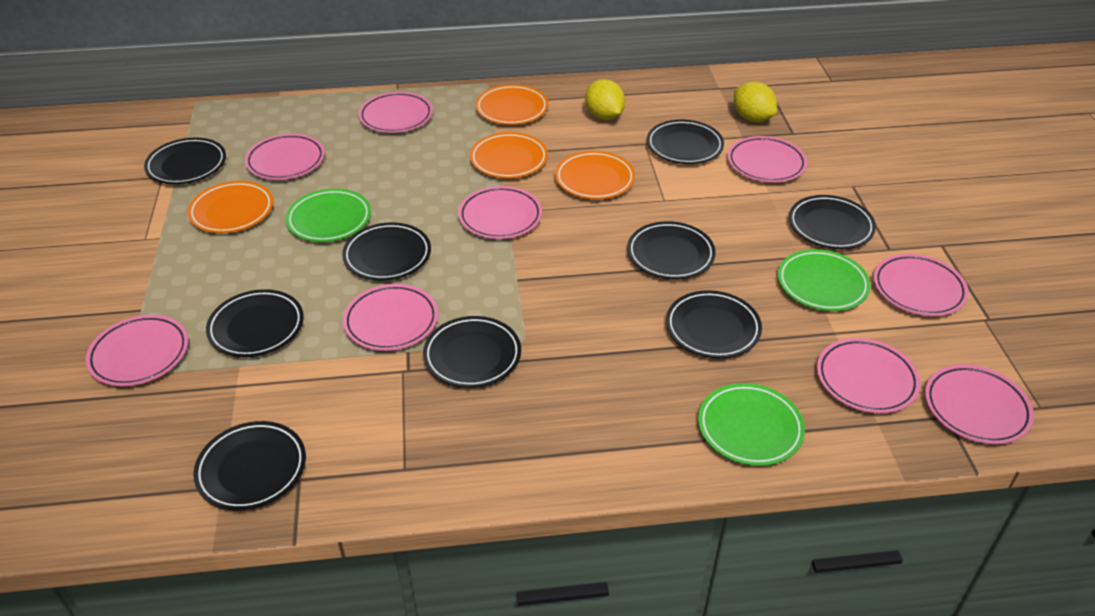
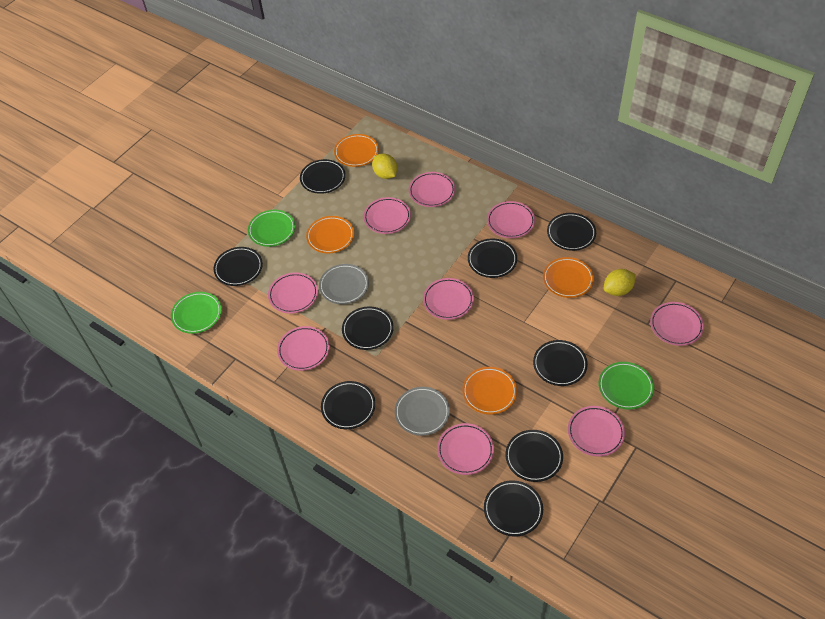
grey plate: 0 -> 2

